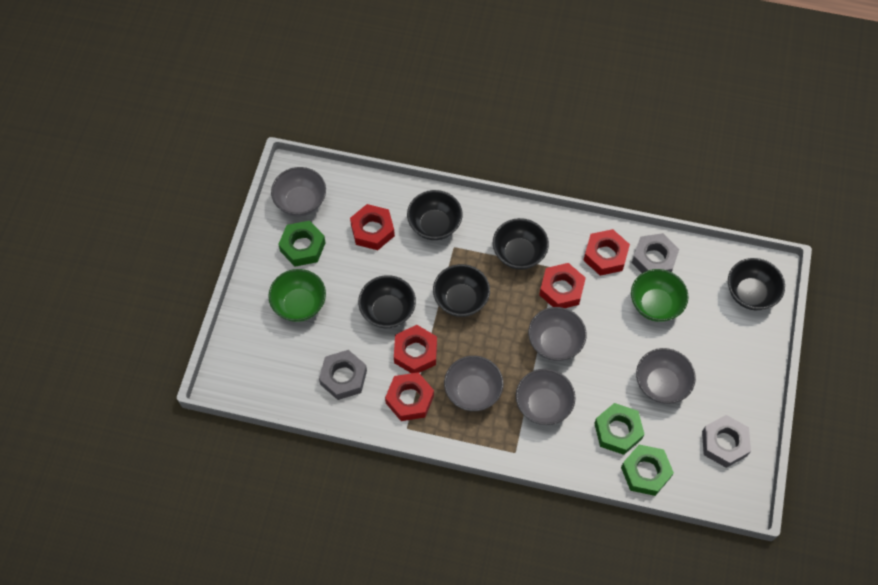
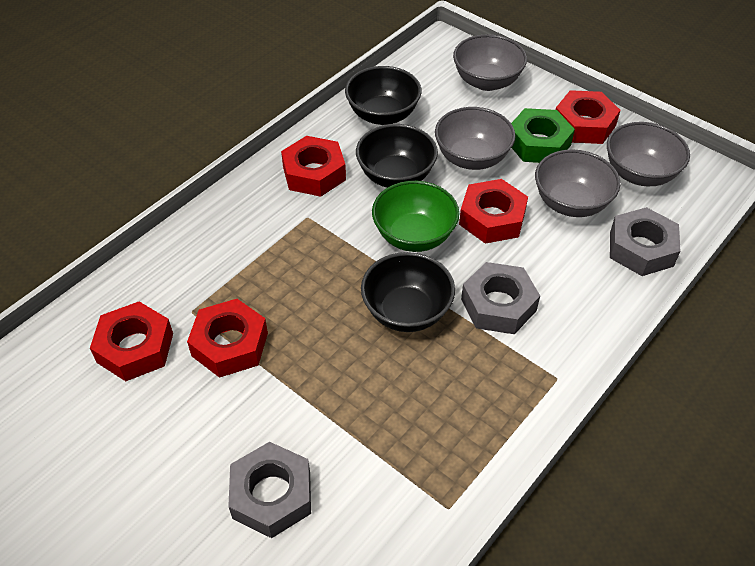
black bowl: 5 -> 3
green bowl: 2 -> 1
green nut: 3 -> 1
grey bowl: 5 -> 4

